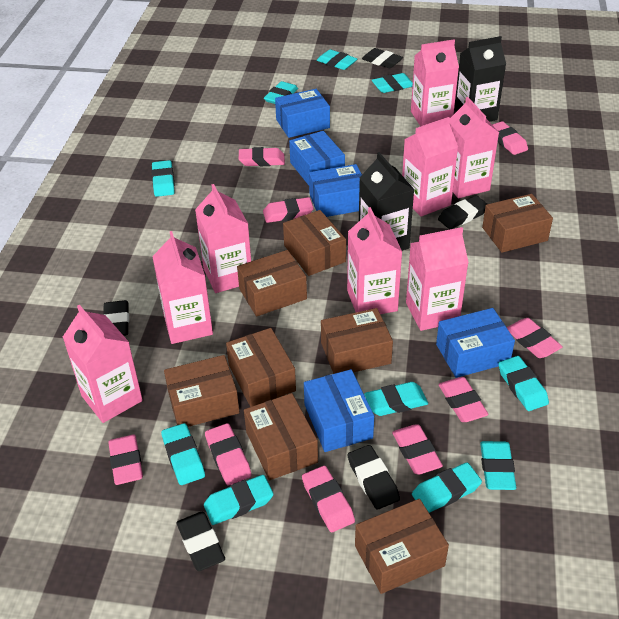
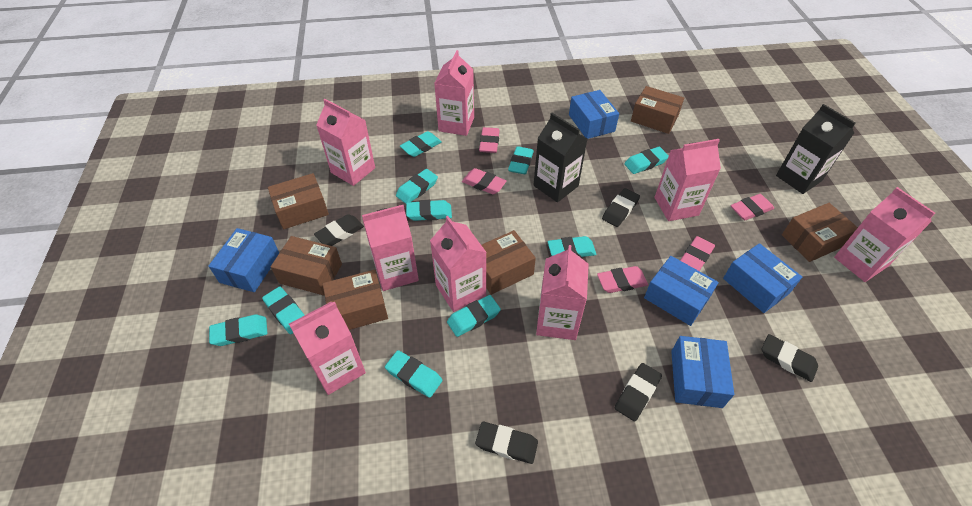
brown box: 8 -> 6
pink eraser: 9 -> 5

